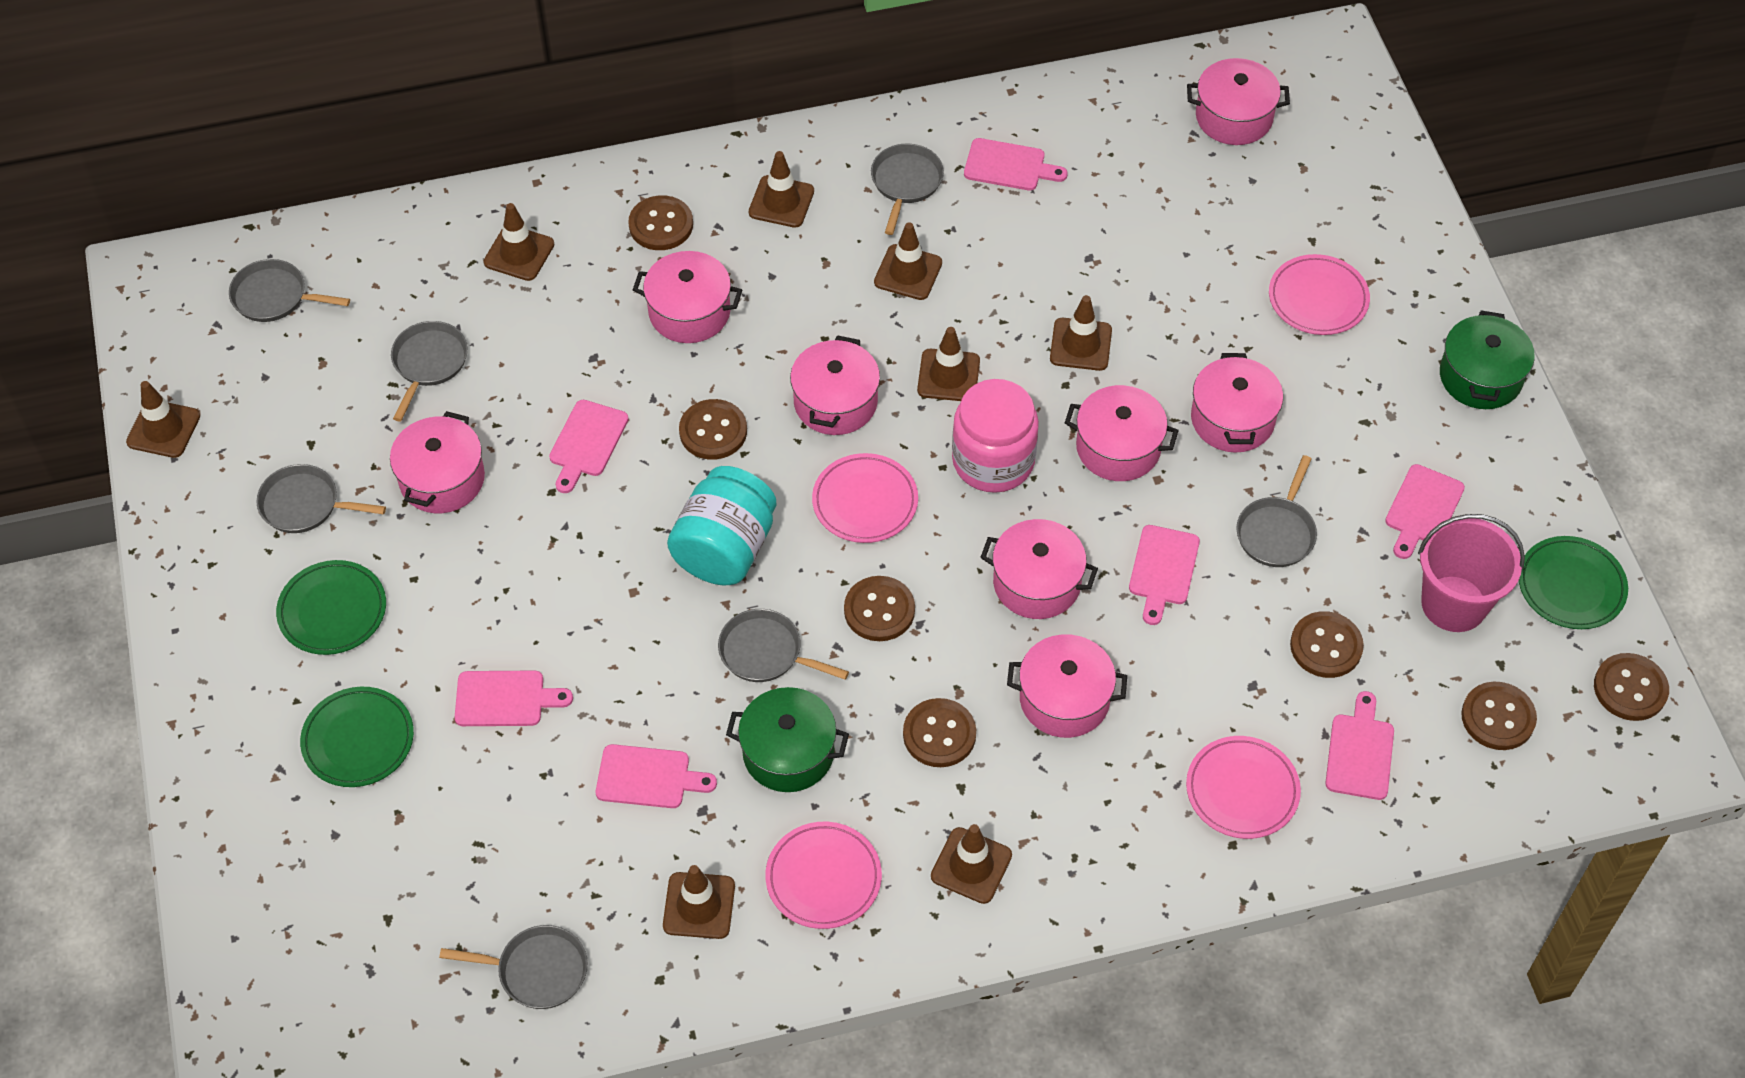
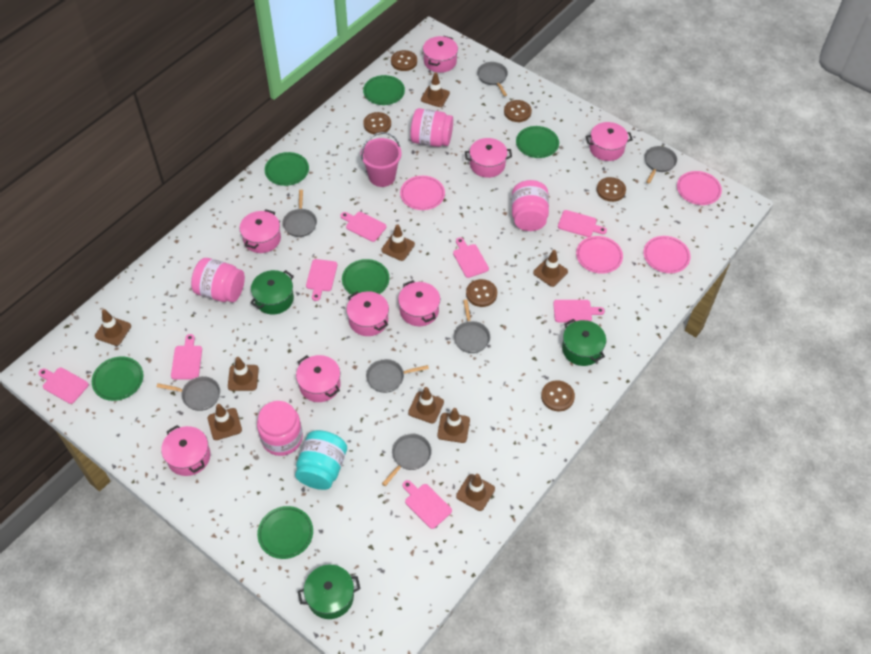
brown button: 7 -> 6
brown traffic cone: 8 -> 9
green plate: 3 -> 6
green pot: 2 -> 3
pink cutting board: 7 -> 8
pink jar: 1 -> 4

